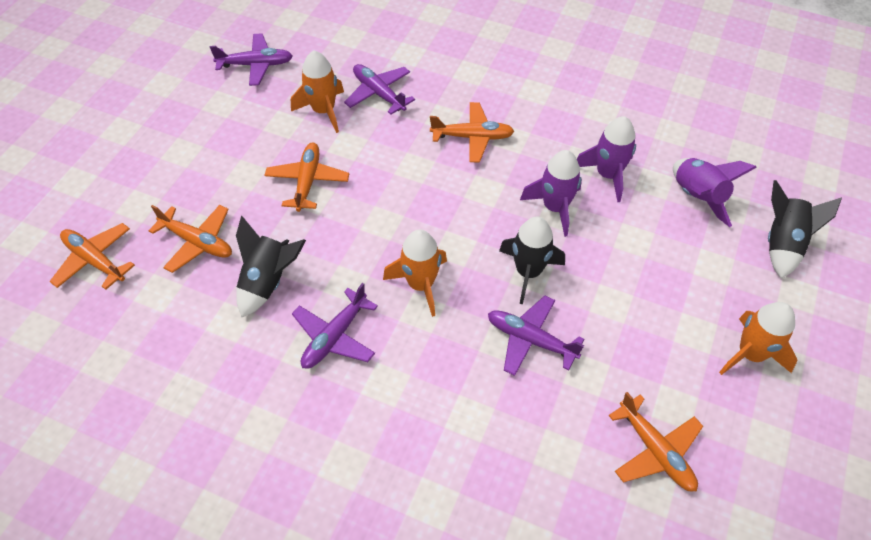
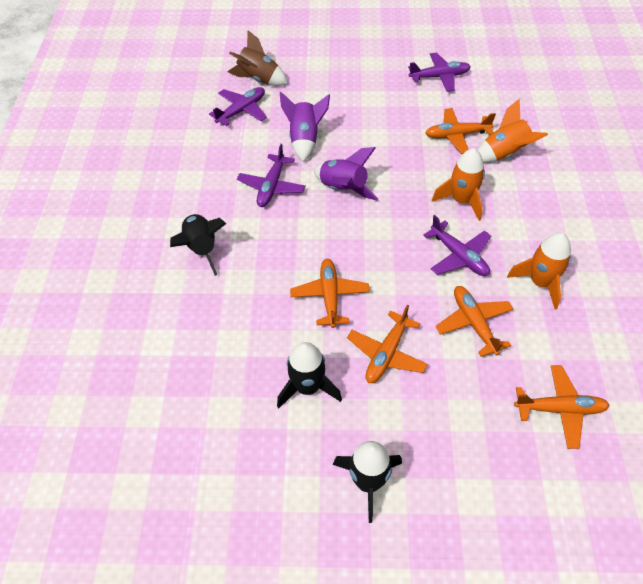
brown rocket: 0 -> 1
purple rocket: 3 -> 2

